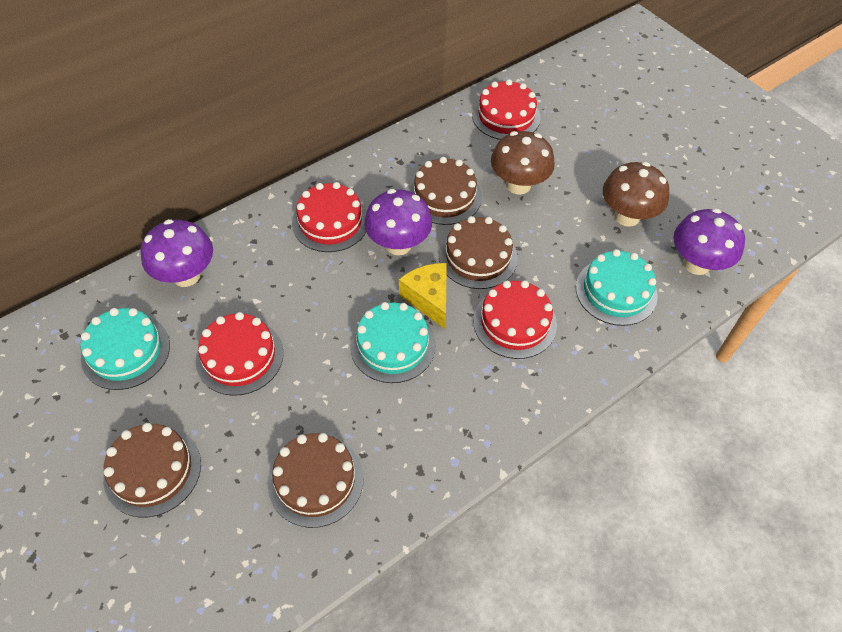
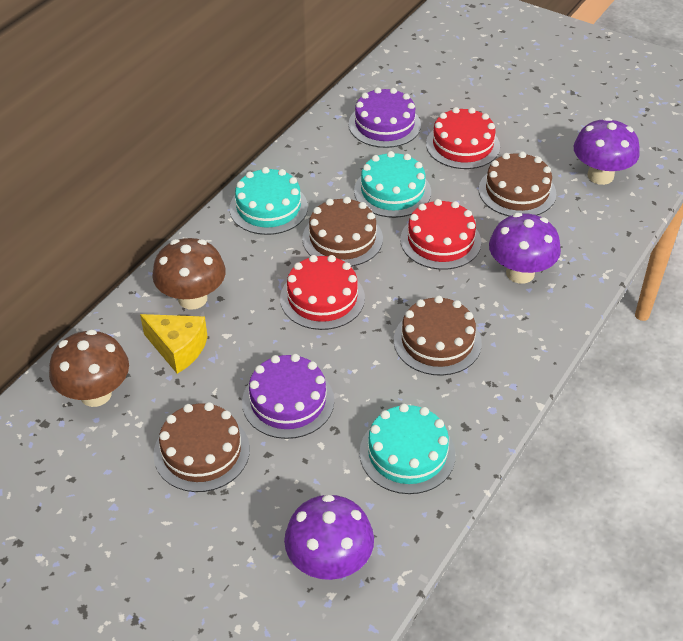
purple cake: 0 -> 2
red cake: 4 -> 3

